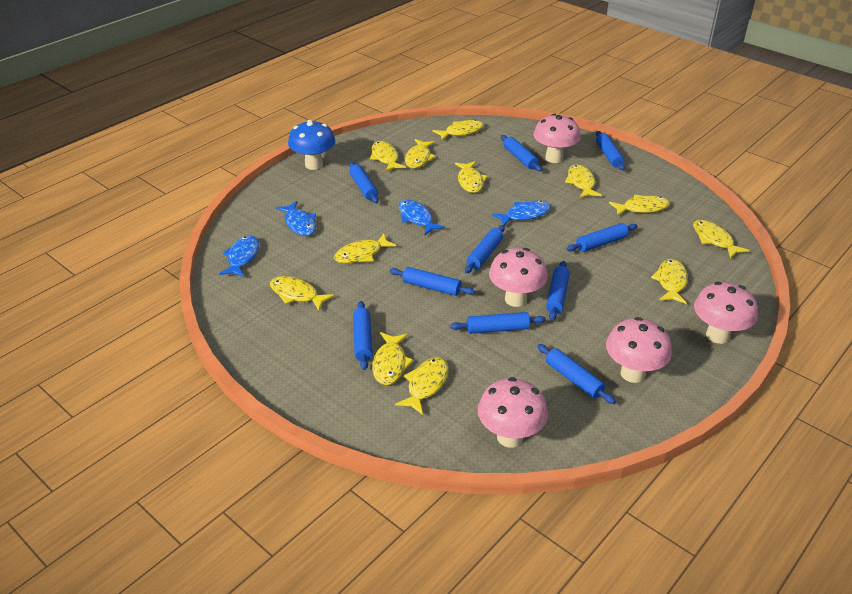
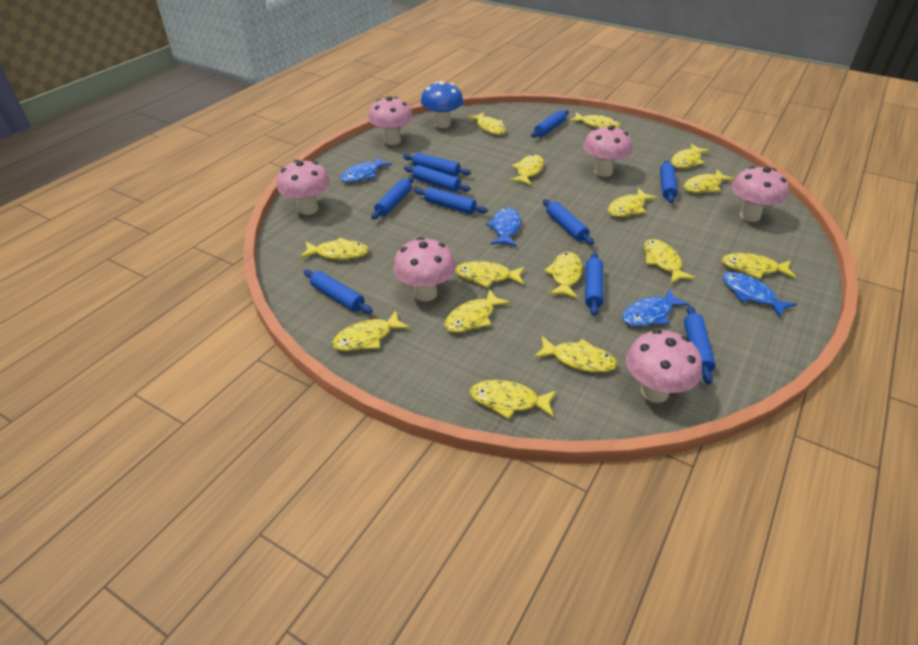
pink mushroom: 5 -> 6
yellow fish: 12 -> 15

